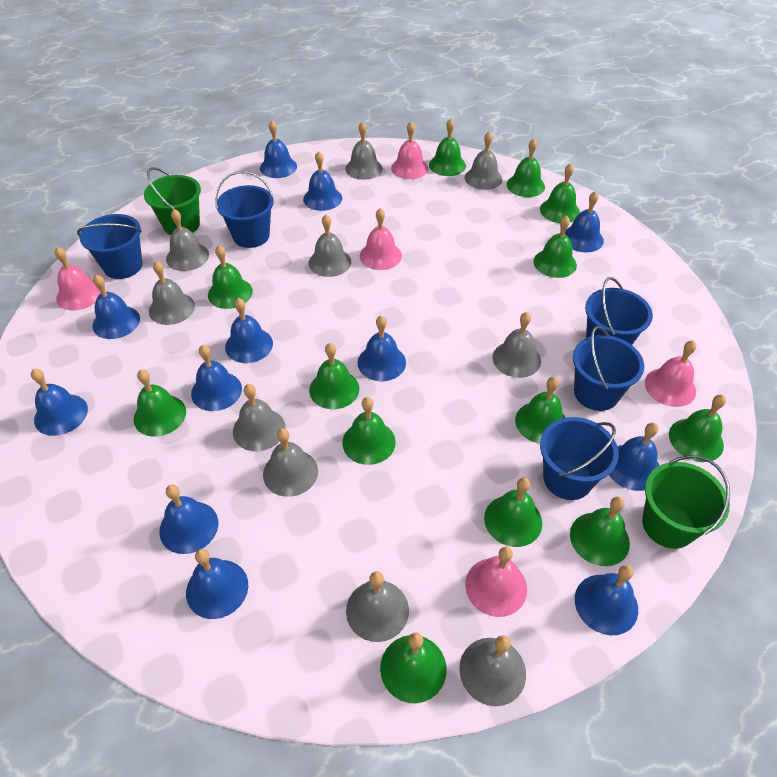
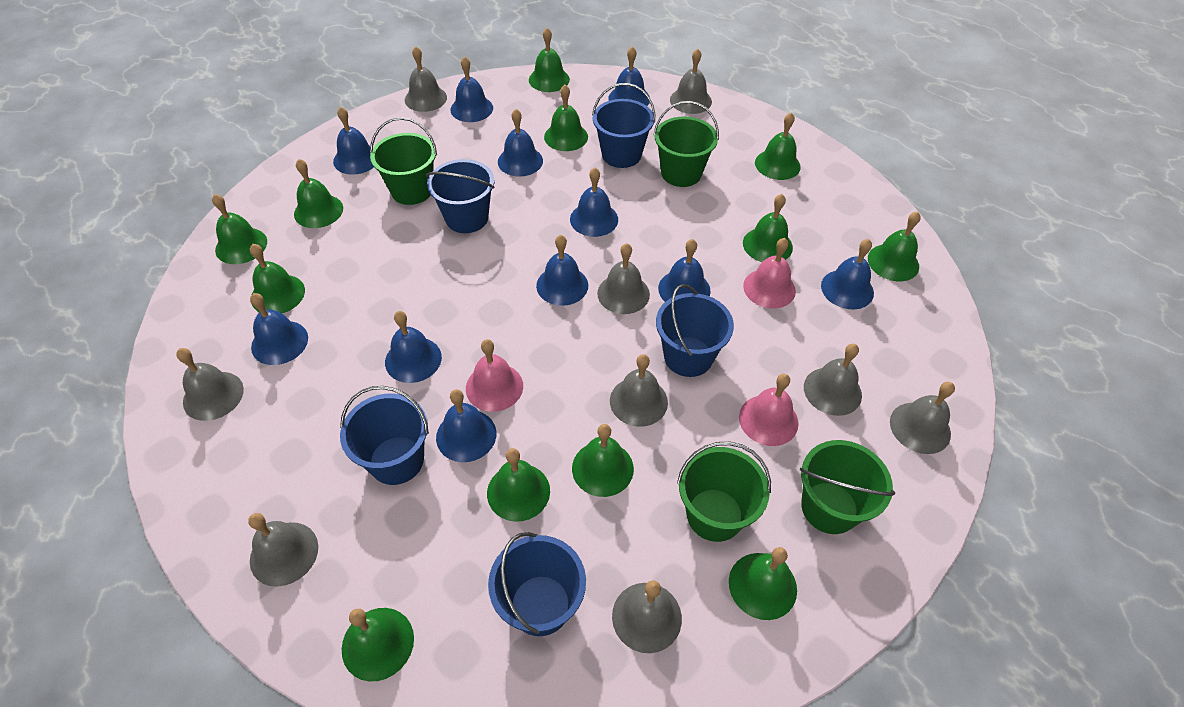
blue bell: 12 -> 11
green bell: 13 -> 12
green bucket: 2 -> 4
grey bell: 10 -> 9
pink bell: 5 -> 3

